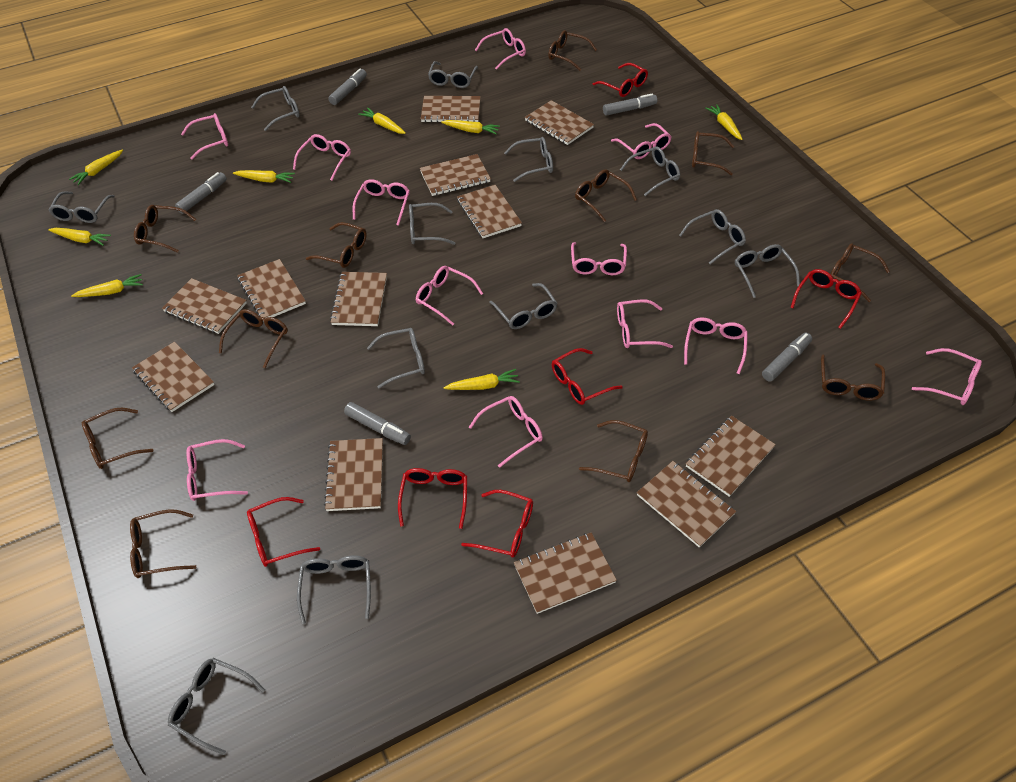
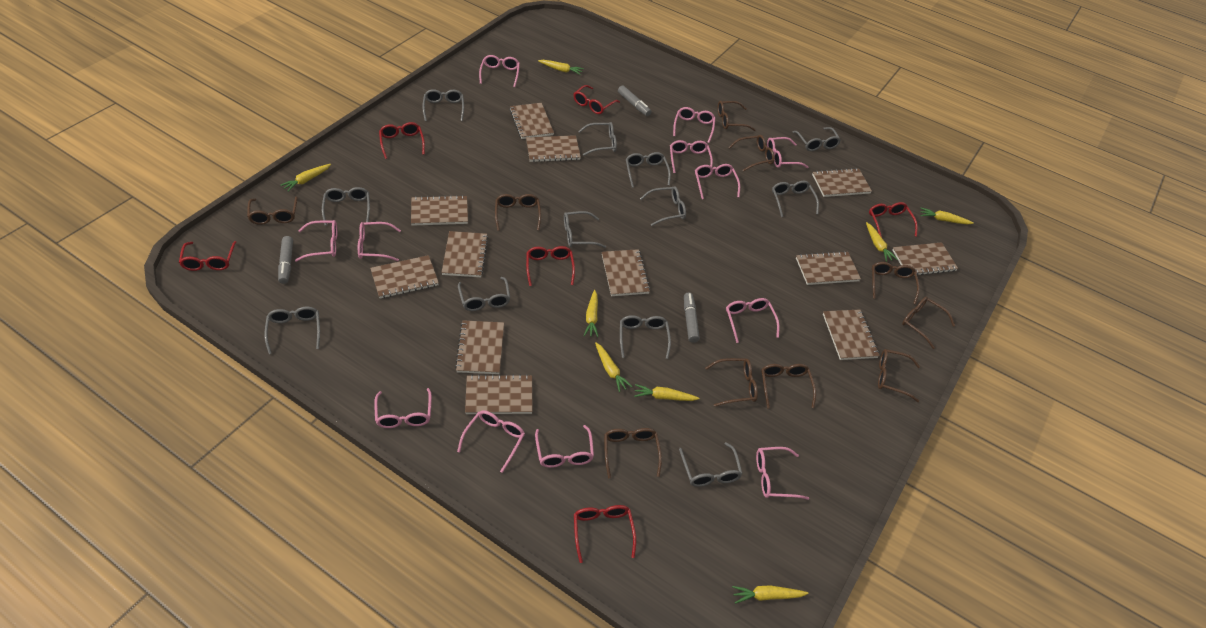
brown glasses: 11 -> 10
grey marker: 5 -> 3

